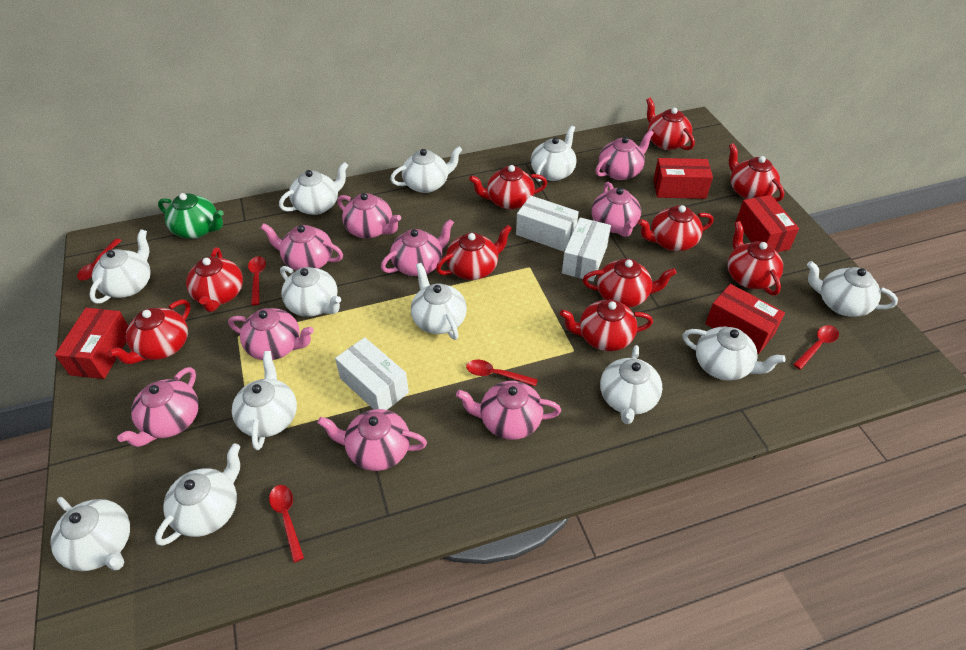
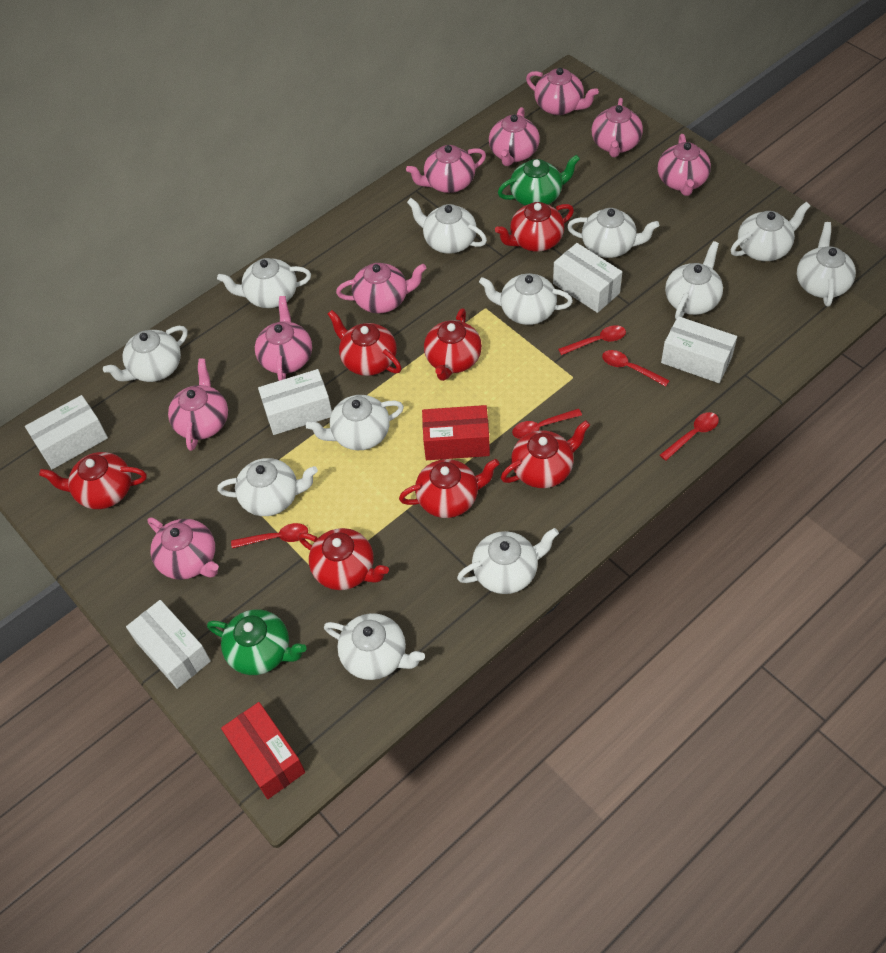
green teapot: 1 -> 2
red box: 4 -> 2
red teapot: 10 -> 7
white box: 3 -> 5

